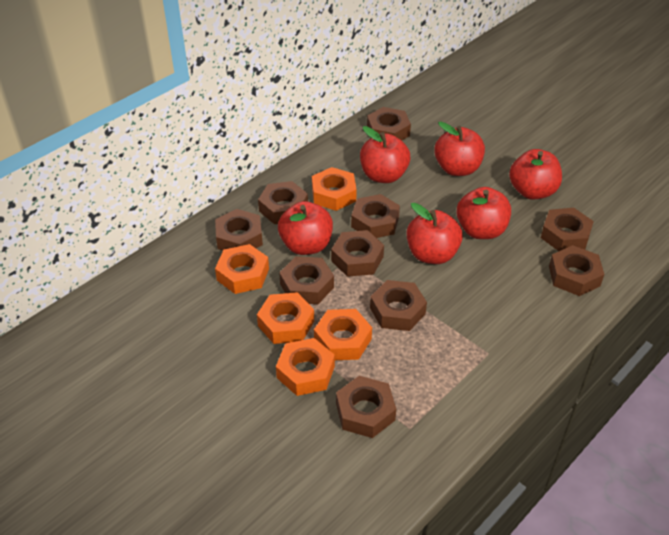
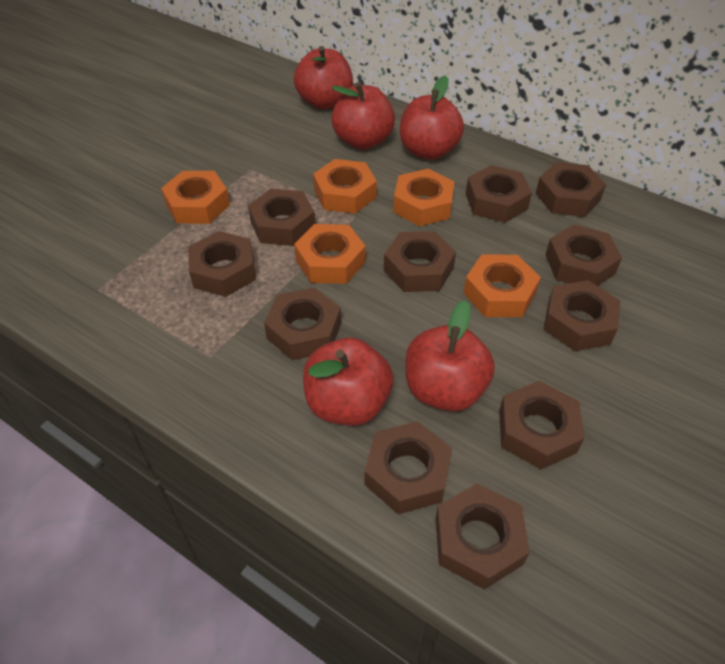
brown nut: 10 -> 11
red apple: 6 -> 5

